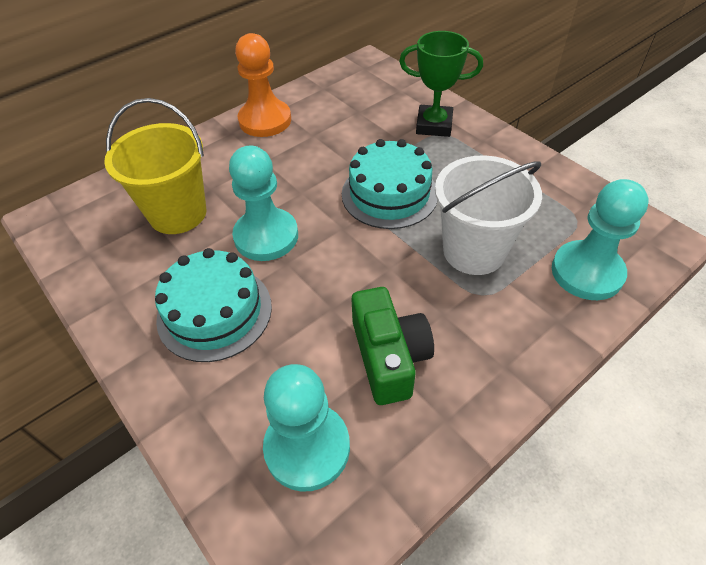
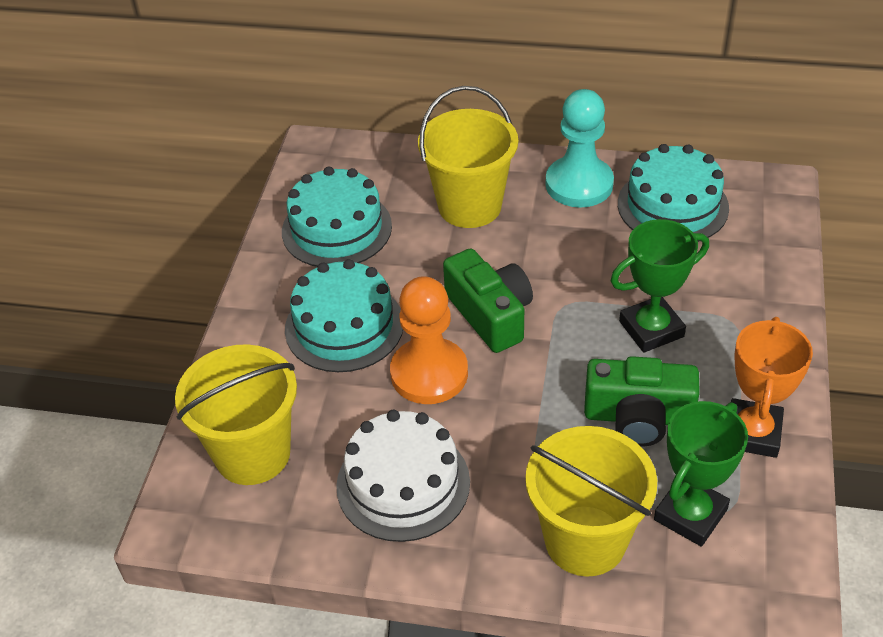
green camera: 1 -> 2
green trophy: 1 -> 2
orange trophy: 0 -> 1
turquoise cake: 2 -> 3
turquoise pawn: 3 -> 1
white bucket: 1 -> 0
white cake: 0 -> 1
yellow bucket: 1 -> 3

